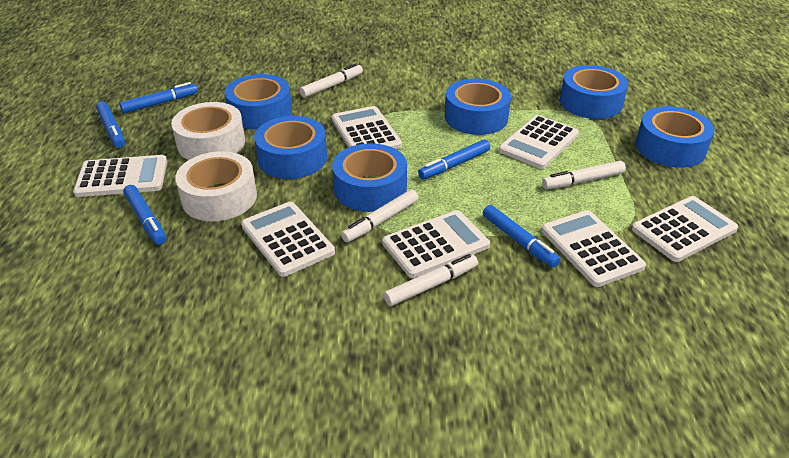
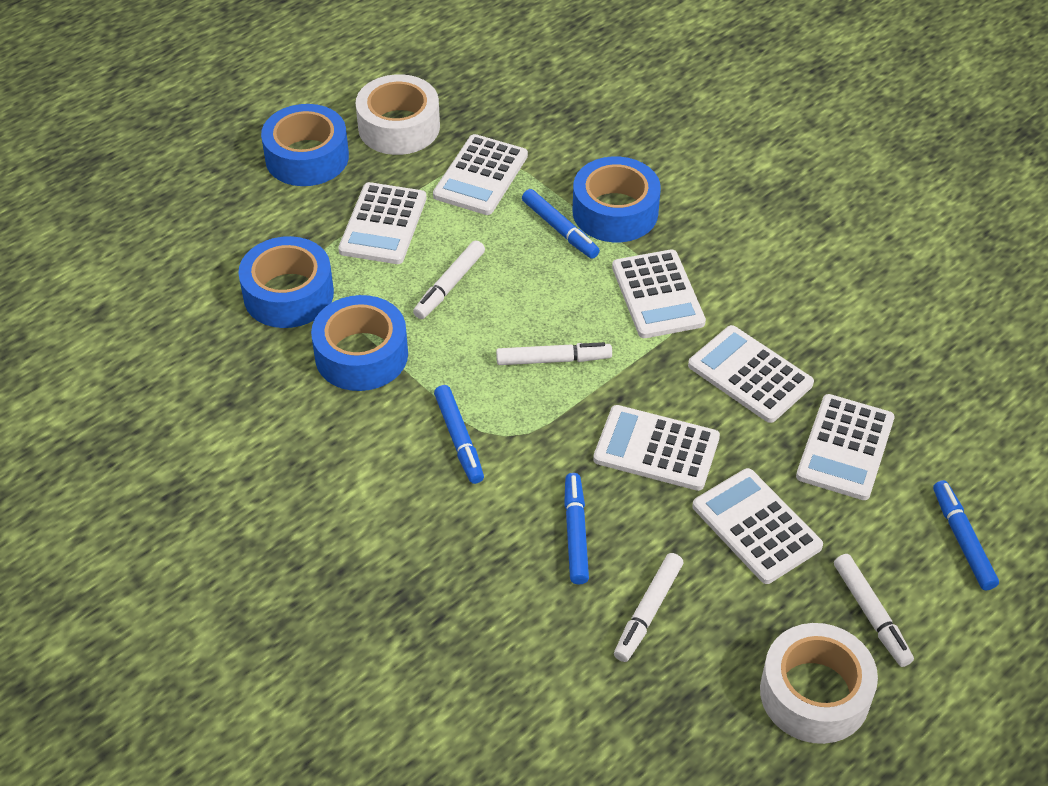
blue marker: 5 -> 4
blue tape: 6 -> 4

